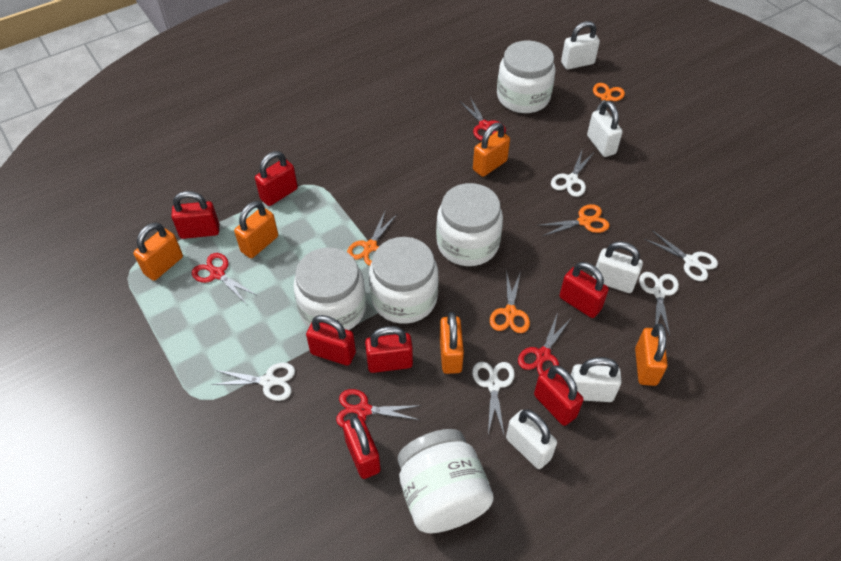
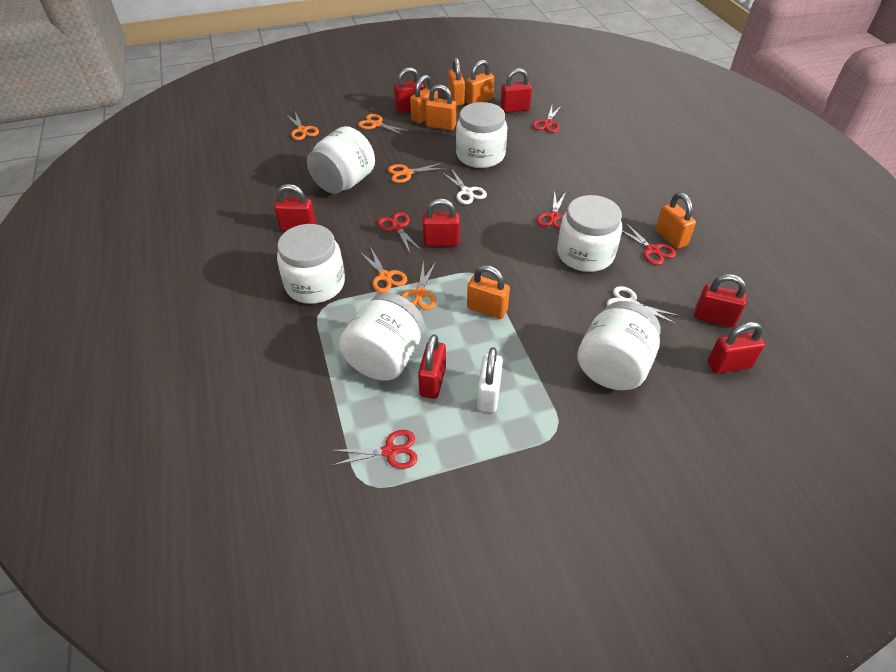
orange padlock: 5 -> 6
orange scissors: 4 -> 5
red scissors: 4 -> 5
white jar: 5 -> 6
white padlock: 5 -> 1
white scissors: 5 -> 2

